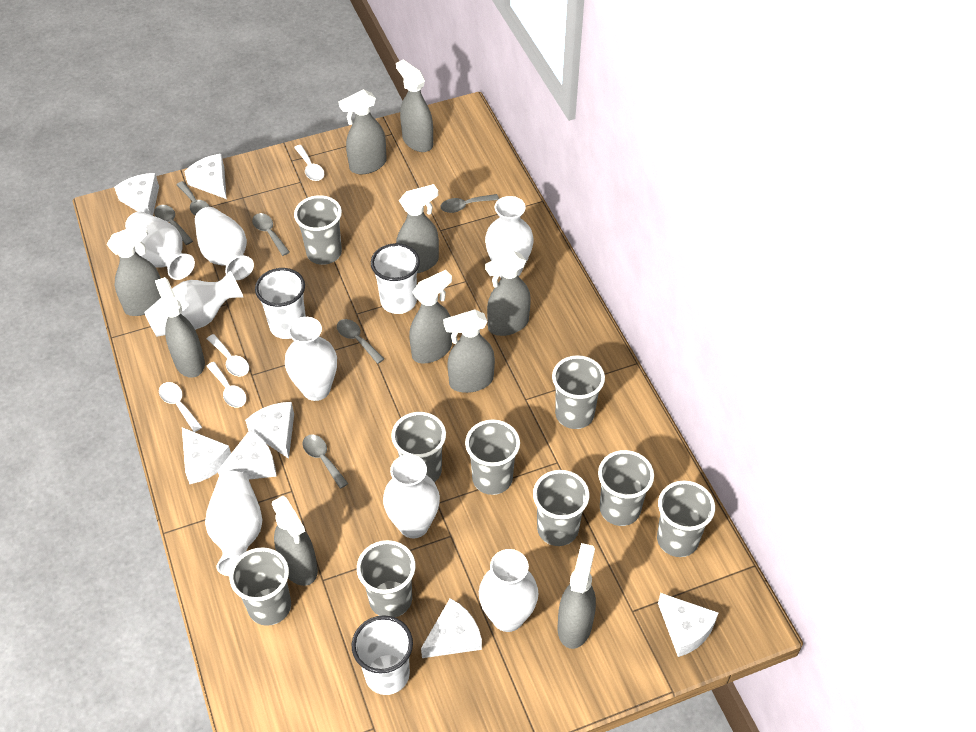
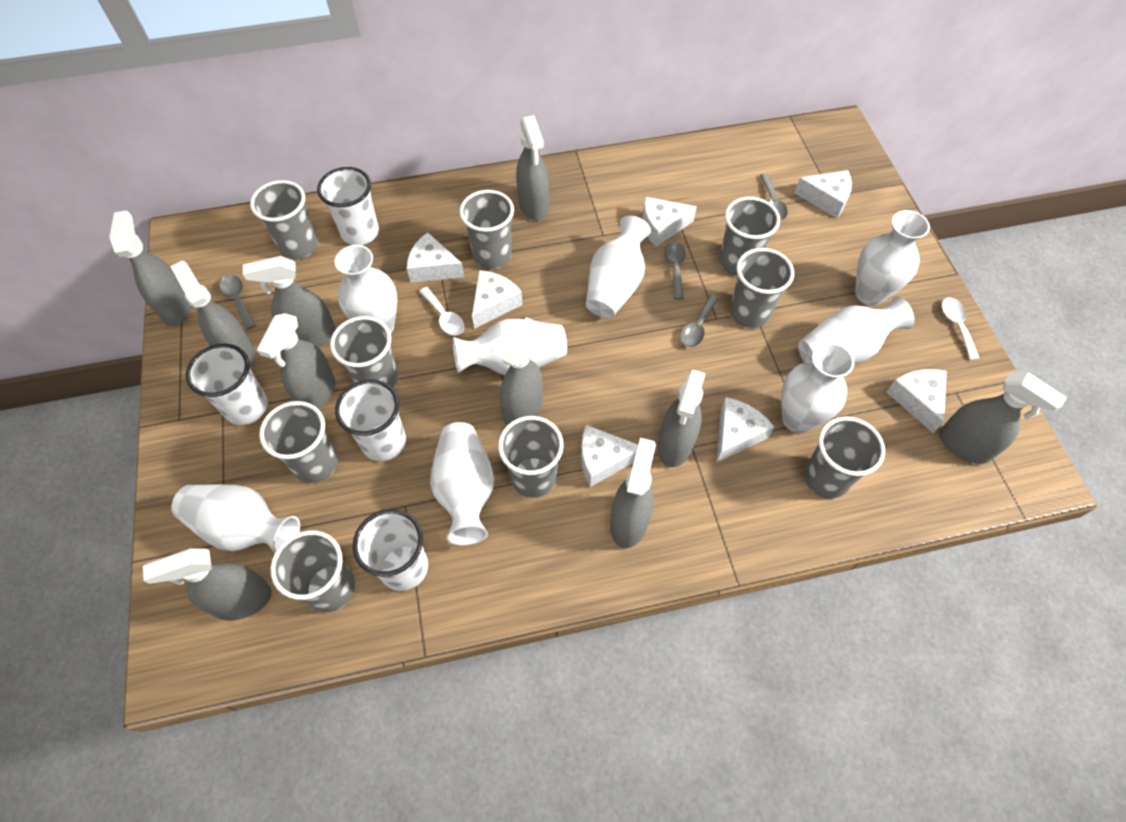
grey spoon: 6 -> 4
white cup: 3 -> 4
white spoon: 4 -> 2

